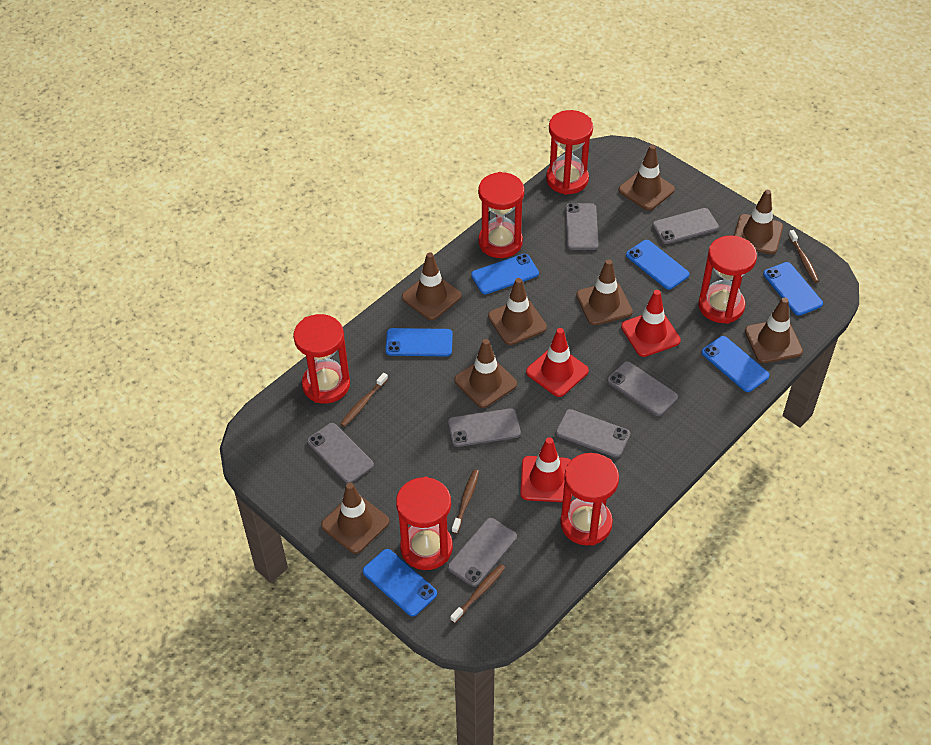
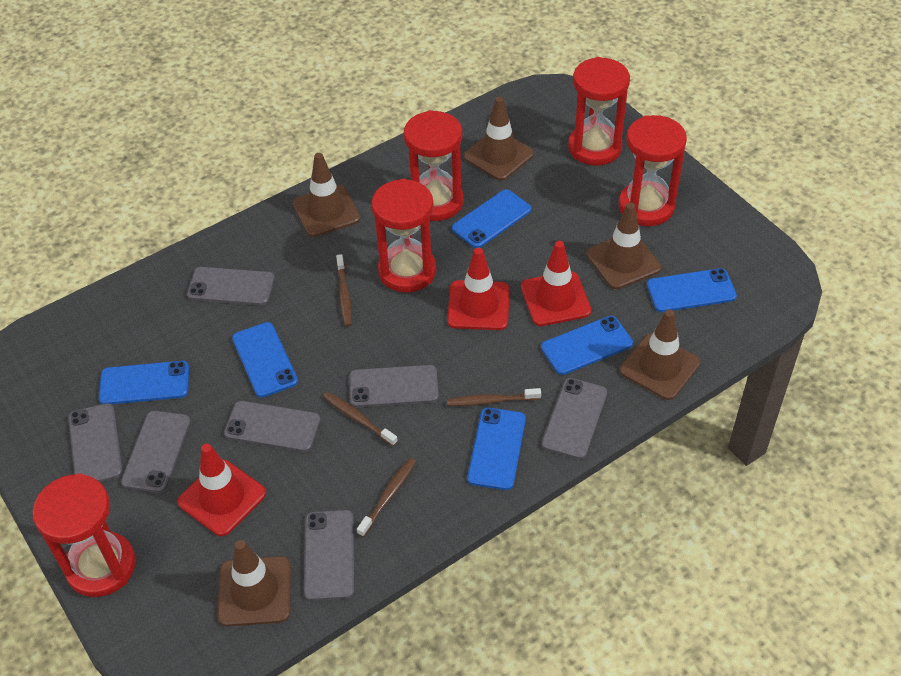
brown traffic cone: 8 -> 5
red hourglass: 6 -> 5

